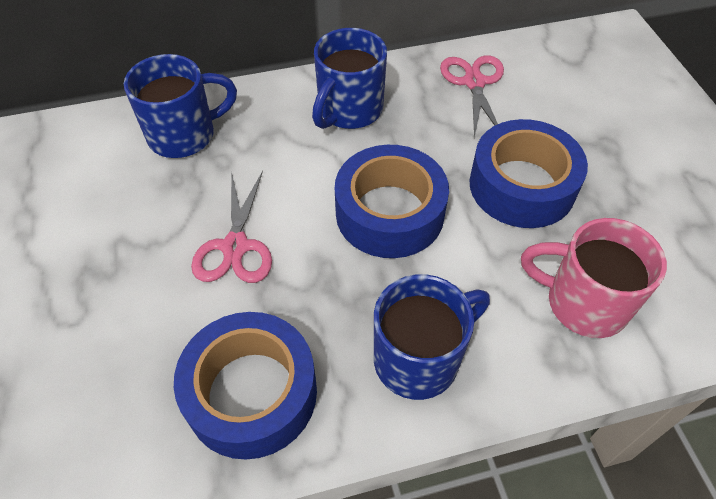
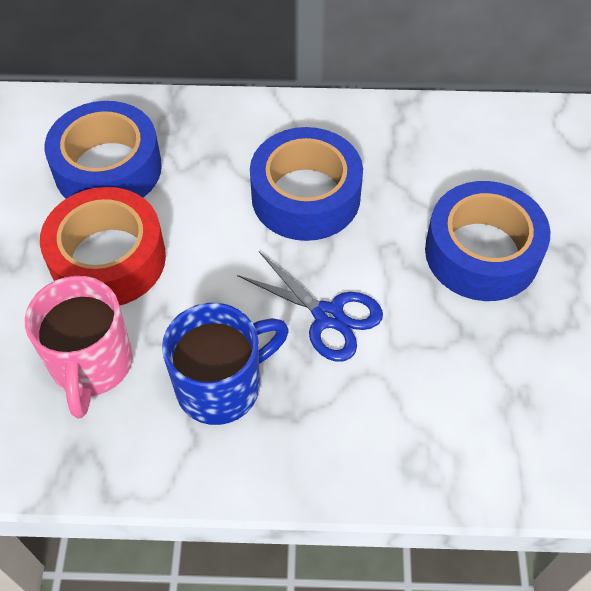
blue mug: 3 -> 1
blue scissors: 0 -> 1
pink scissors: 2 -> 0
red tape: 0 -> 1

